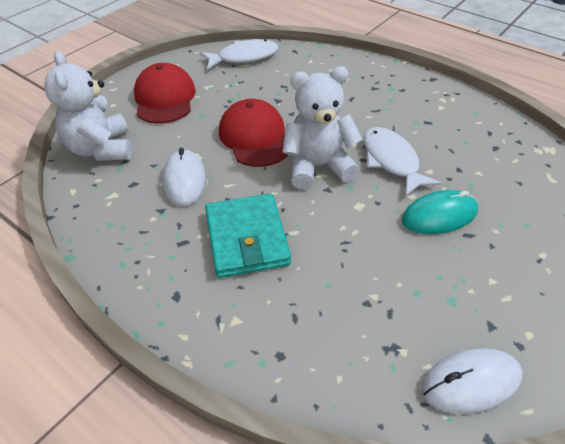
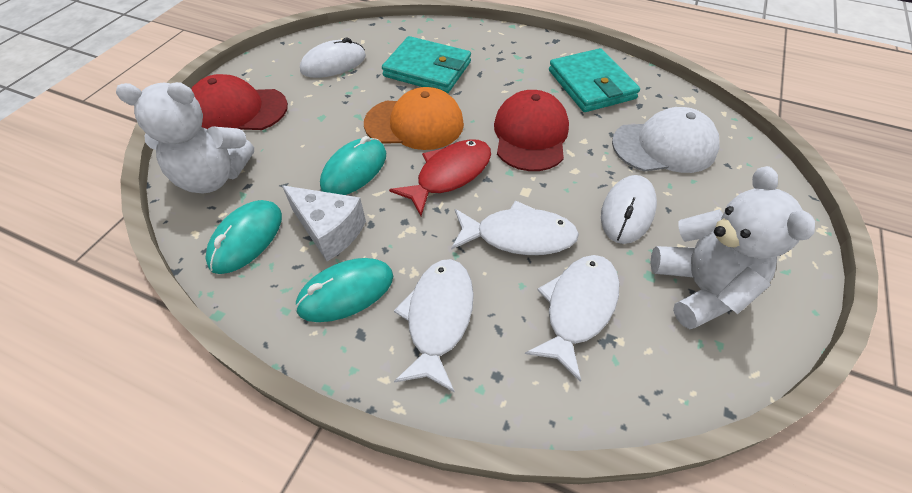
orange cap: 0 -> 1
red fish: 0 -> 1
turquoise mouse: 1 -> 3
turquoise wallet: 1 -> 2
white cap: 0 -> 1
white cheese: 0 -> 1
white fish: 2 -> 3

